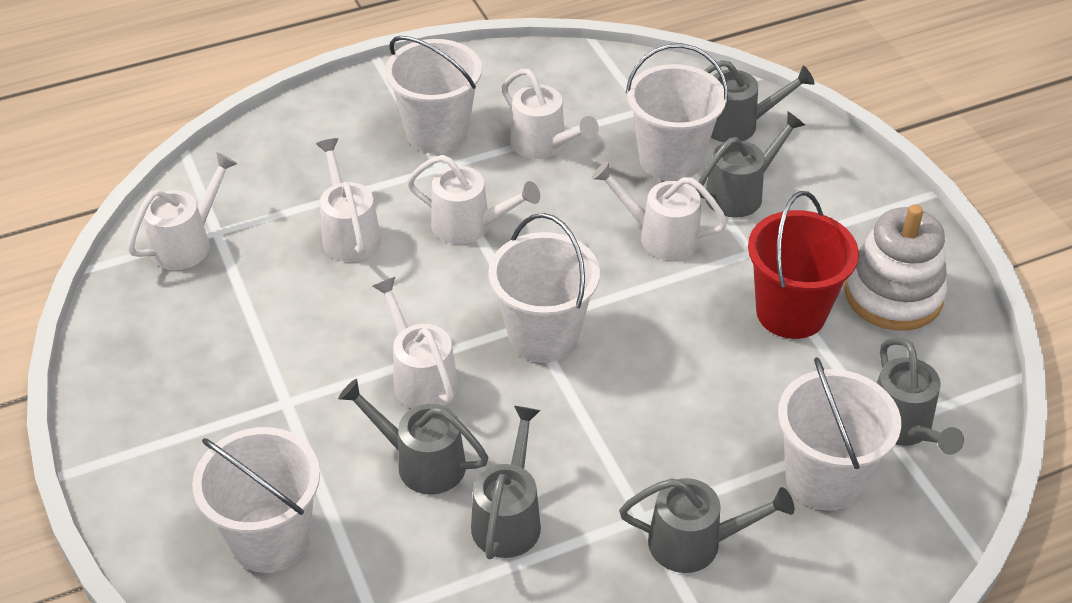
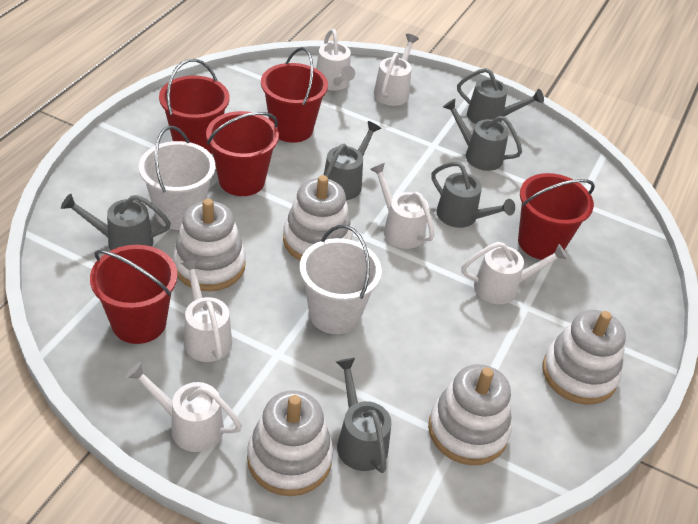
red bucket: 1 -> 5
white bucket: 5 -> 2
white stacking toy: 1 -> 5

